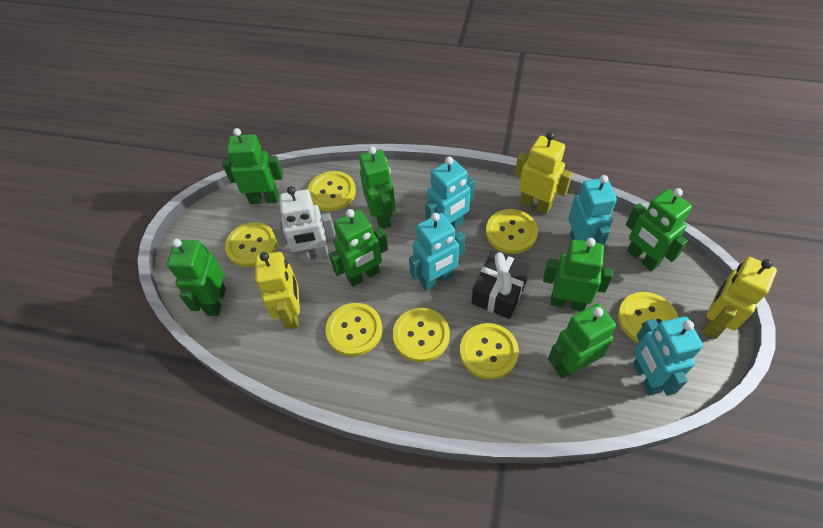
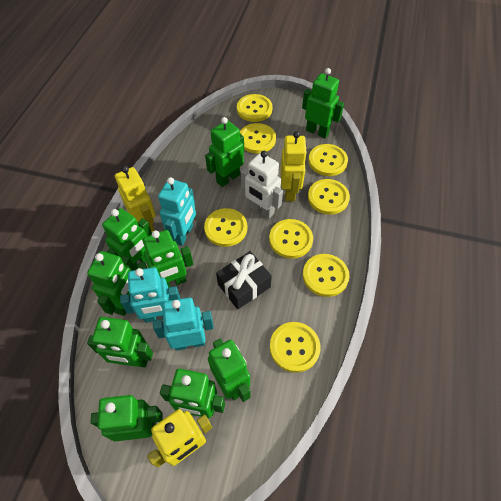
green robot: 7 -> 9
turquoise robot: 4 -> 3
yellow button: 7 -> 8

